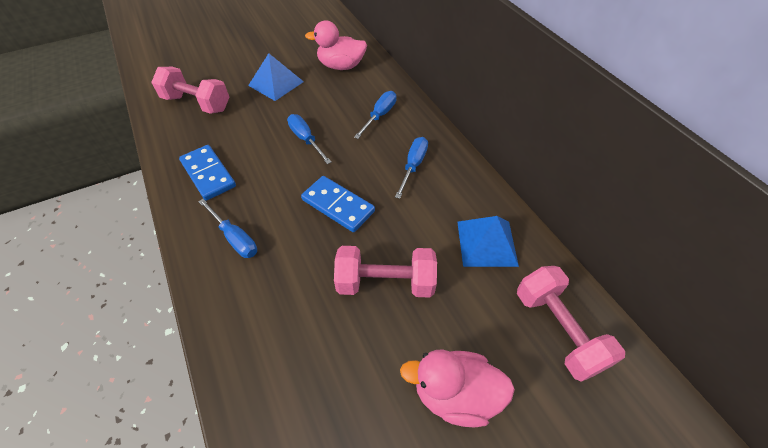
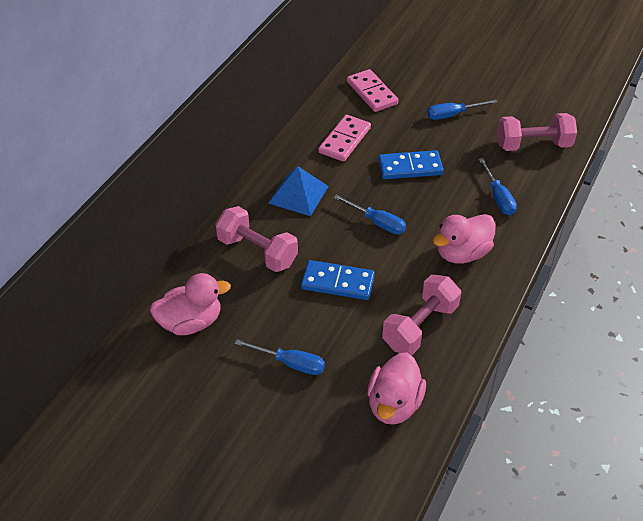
blue pyramid: 2 -> 1
pink domino: 0 -> 2
pink duck: 2 -> 3

